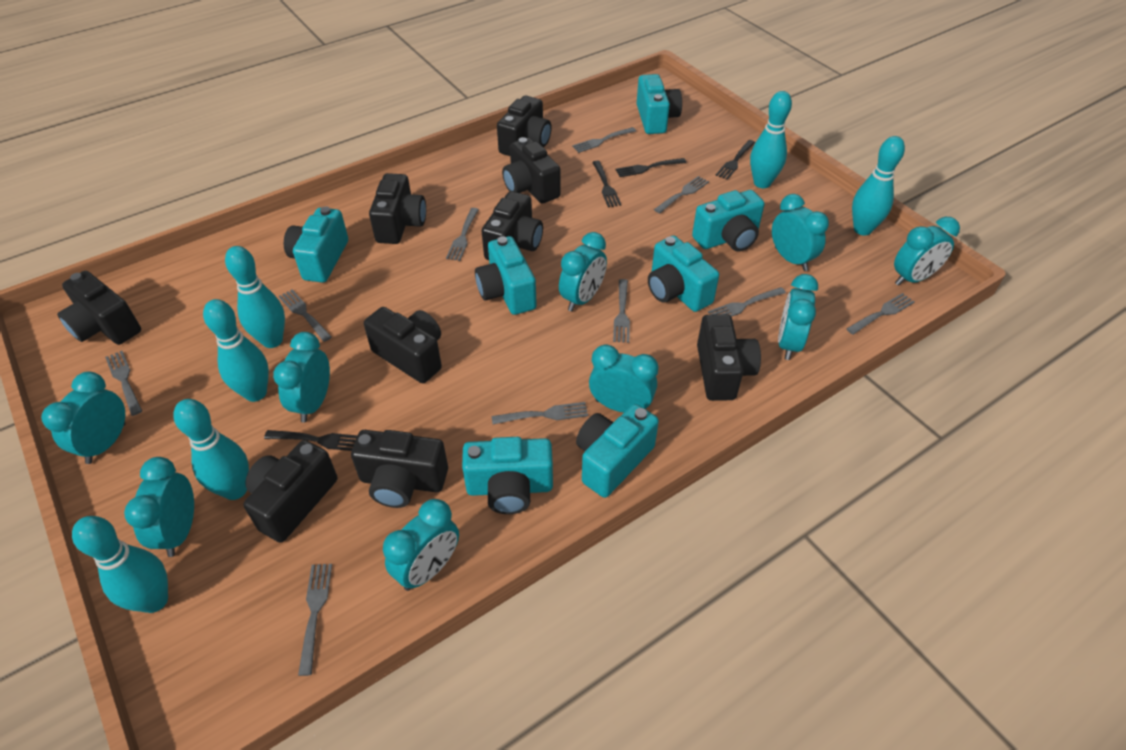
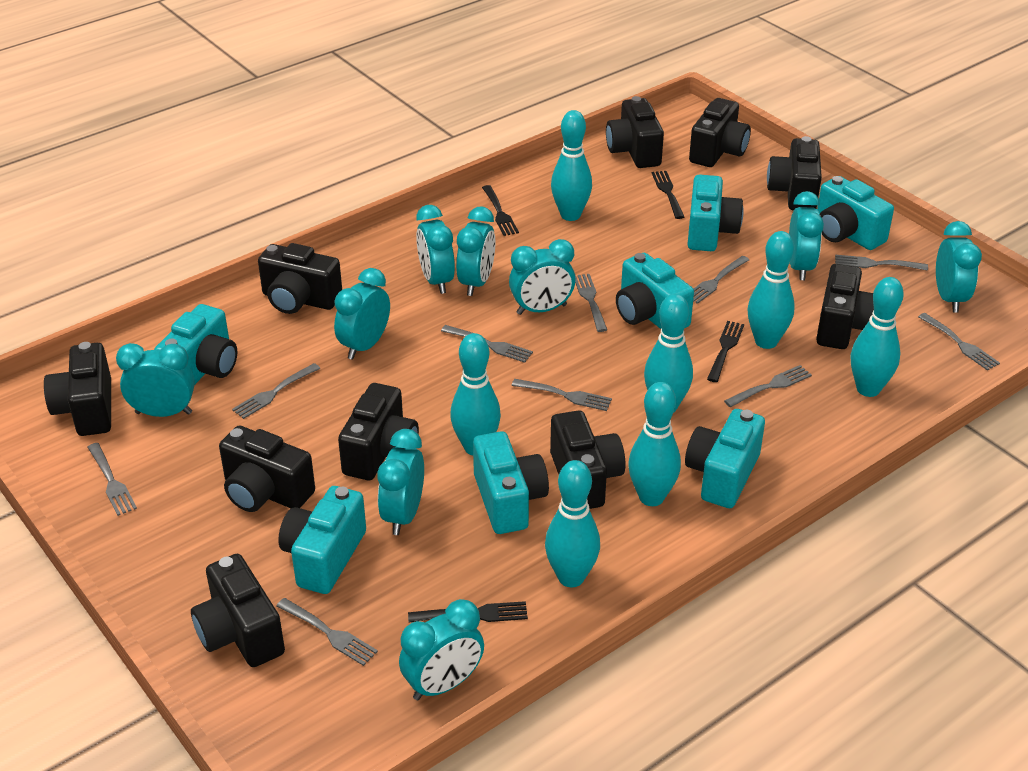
black camera: 9 -> 10
turquoise bowling pin: 6 -> 7

